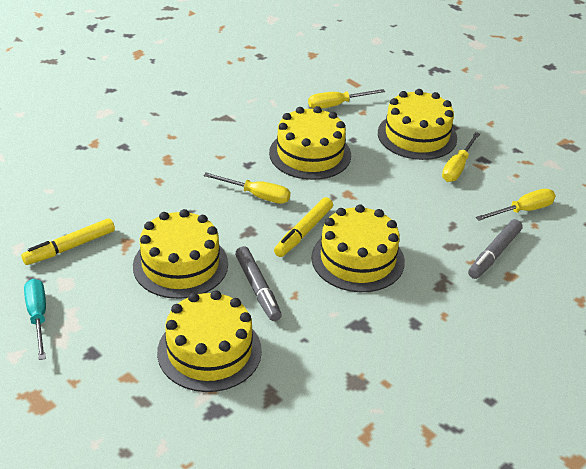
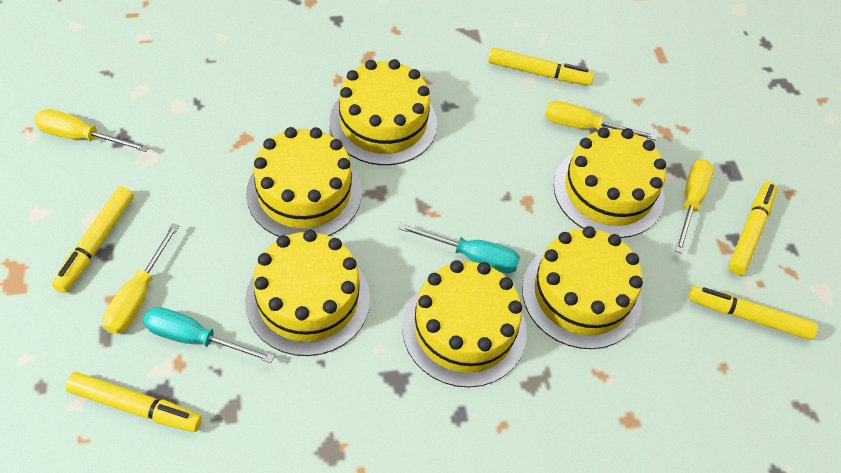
grey marker: 2 -> 0
turquoise screwdriver: 1 -> 2
yellow cake: 5 -> 6
yellow marker: 2 -> 5

